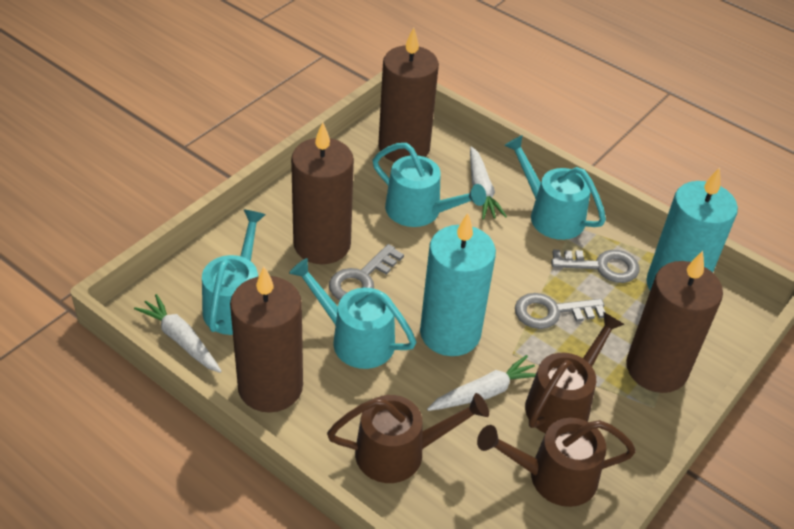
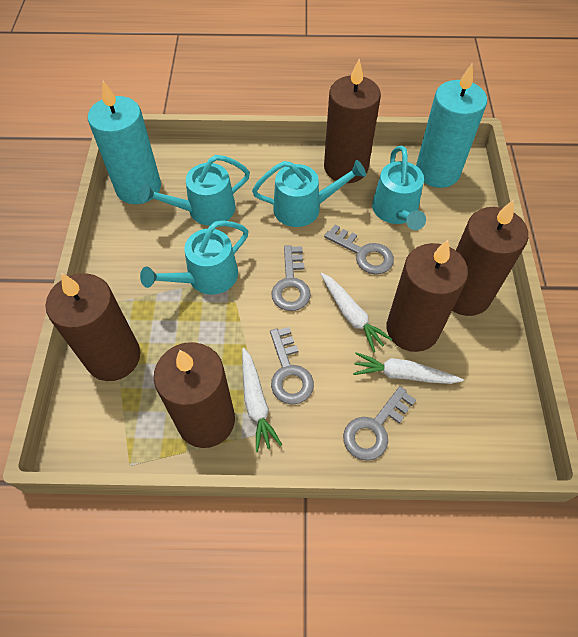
brown candle: 4 -> 5
brown watering can: 3 -> 0
grey key: 3 -> 4

